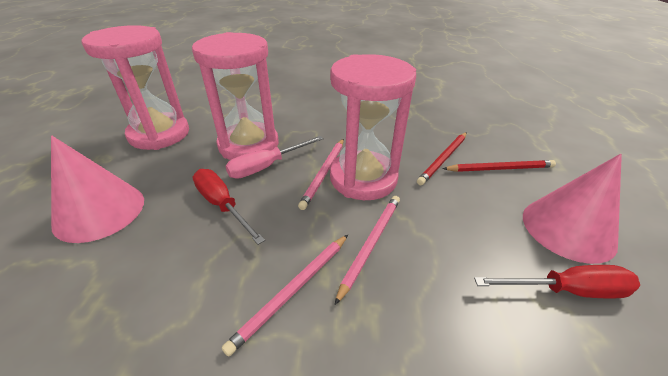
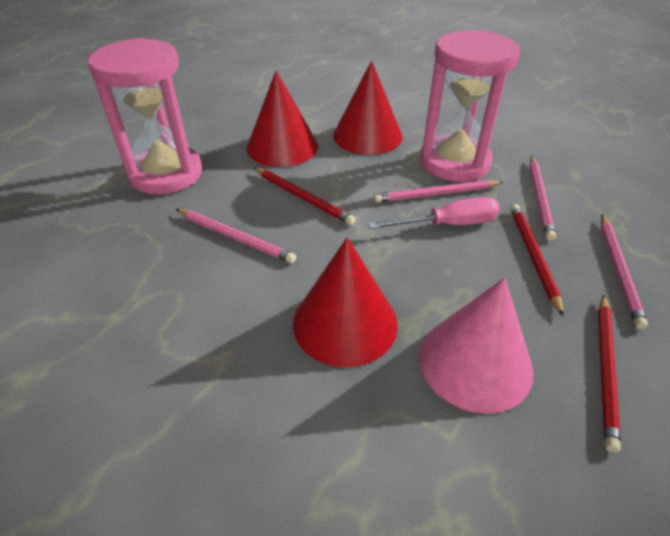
pink cone: 2 -> 1
pink hourglass: 3 -> 2
pink pencil: 3 -> 4
red cone: 0 -> 3
red pencil: 2 -> 3
red screwdriver: 2 -> 0

